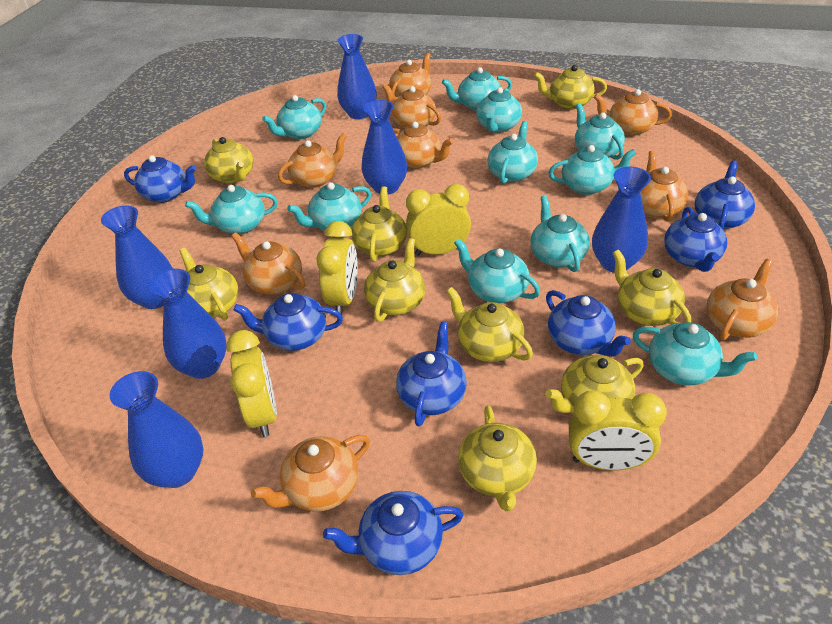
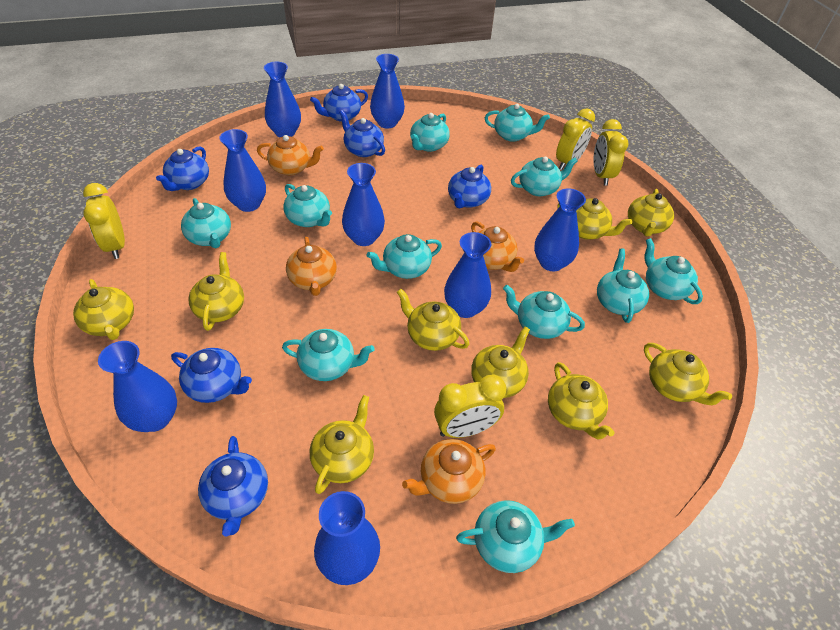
blue teapot: 7 -> 6
blue vase: 6 -> 8
orange teapot: 9 -> 4

